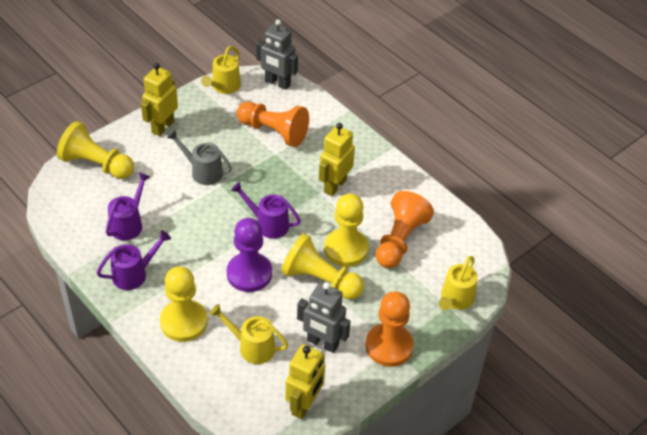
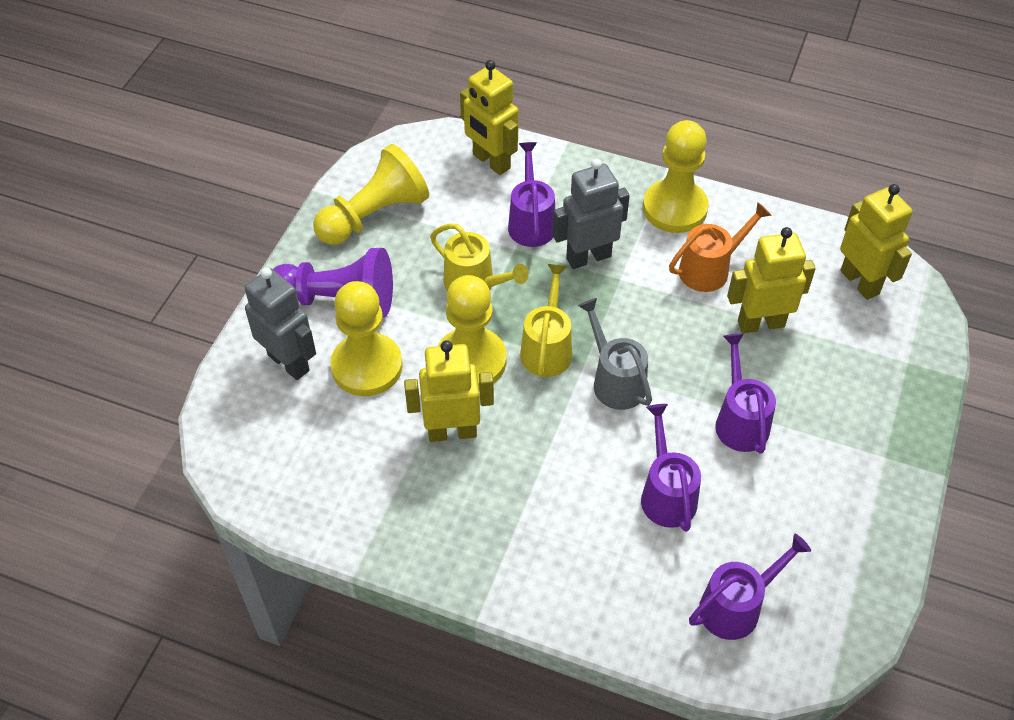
orange pawn: 3 -> 0
orange watering can: 0 -> 1
purple watering can: 3 -> 4
yellow robot: 3 -> 4
yellow watering can: 3 -> 2

